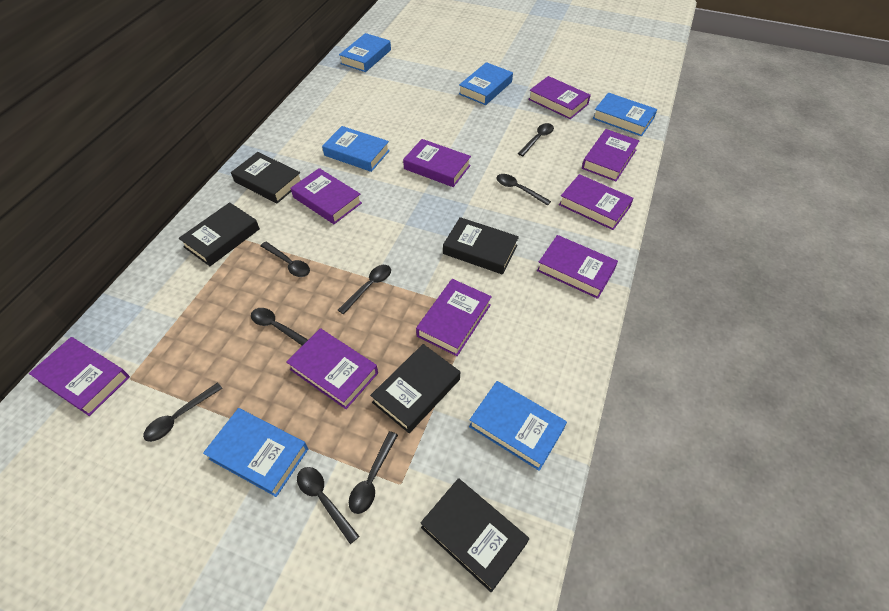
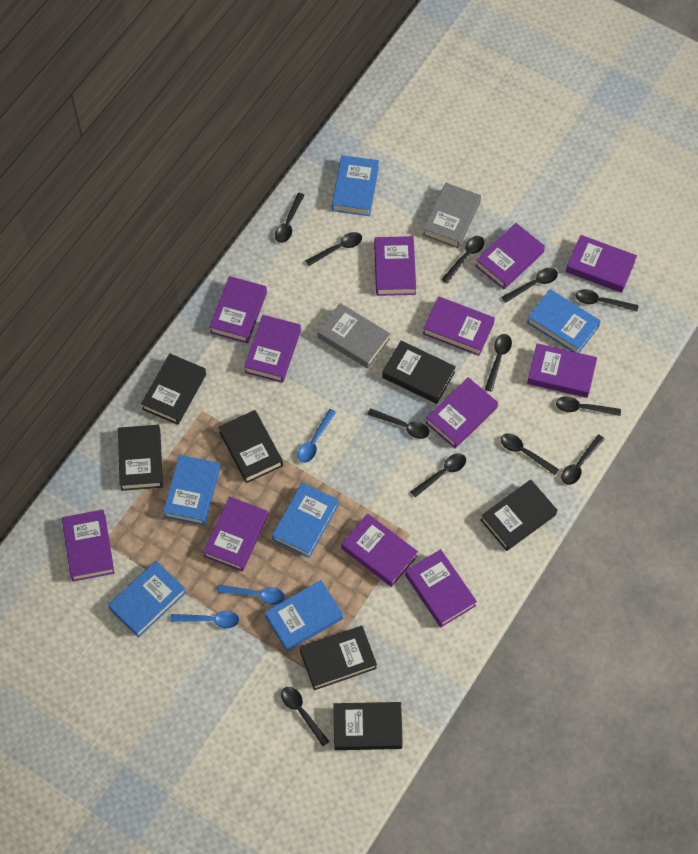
black book: 5 -> 7
black spoon: 8 -> 12
blue spoon: 0 -> 3
grey book: 0 -> 2
purple book: 9 -> 12

